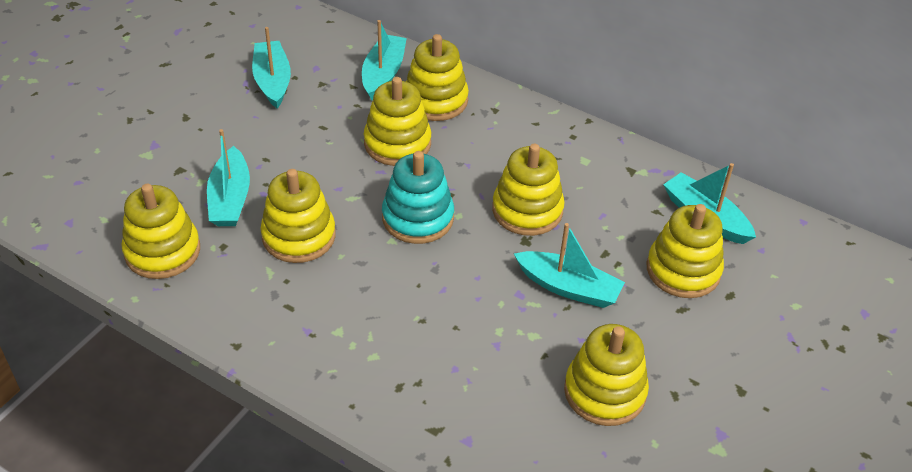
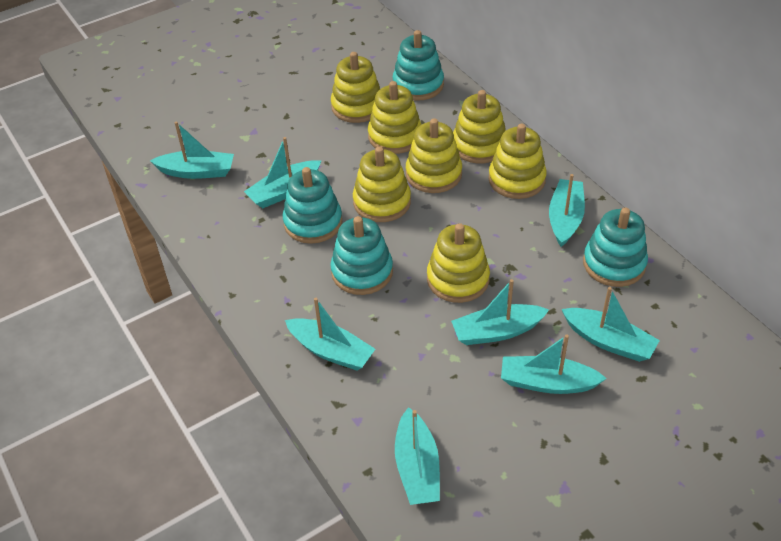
turquoise boat: 5 -> 8
turquoise stacking toy: 1 -> 4

